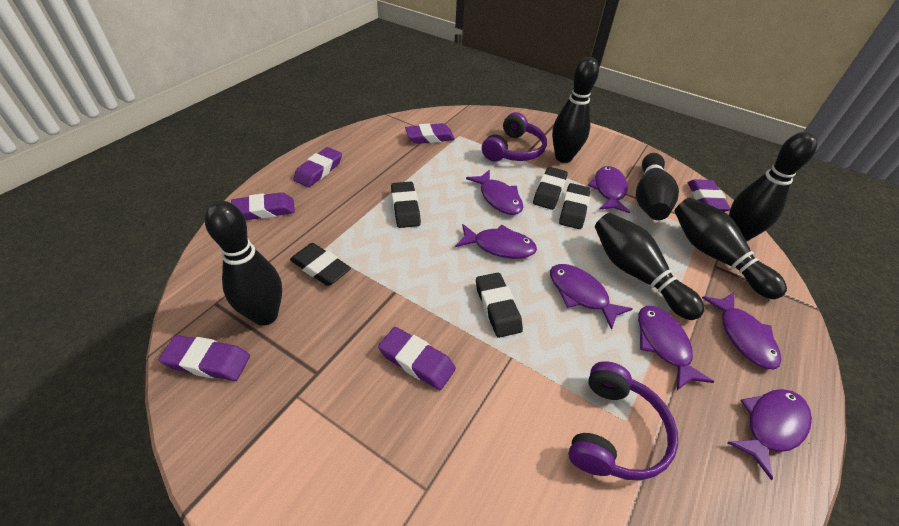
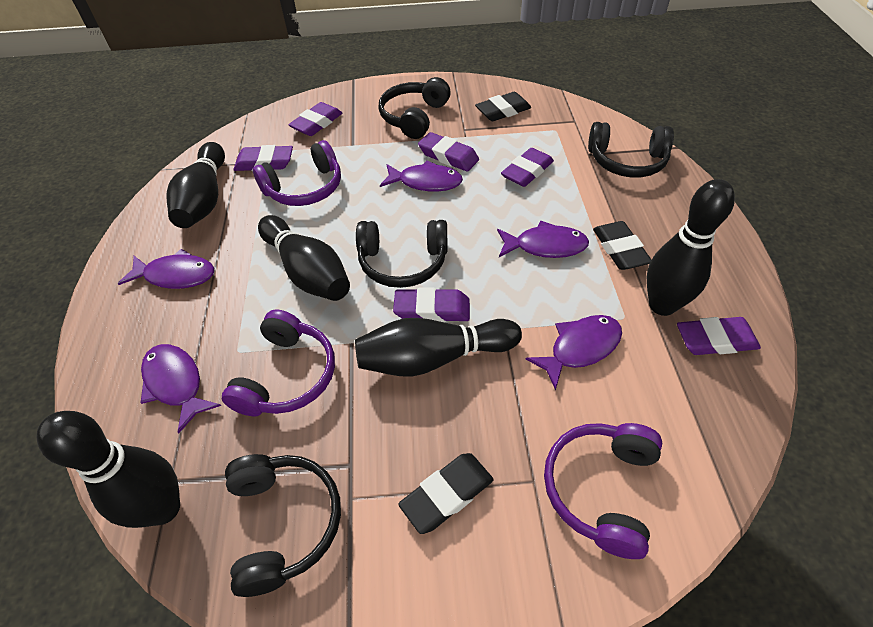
black bowling pin: 6 -> 5
black eraser: 5 -> 3
black headphones: 0 -> 4
purple fish: 7 -> 5
purple headphones: 2 -> 3

